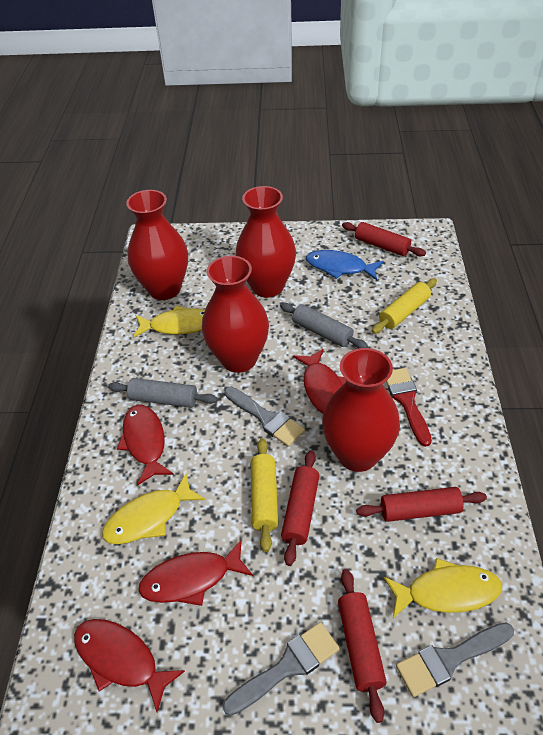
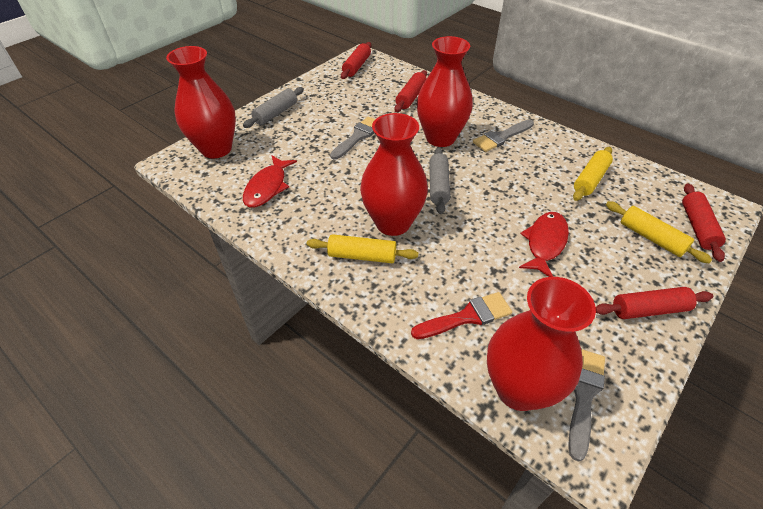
blue fish: 1 -> 0
red fish: 4 -> 2
yellow fish: 3 -> 0
yellow rolling pin: 2 -> 3

